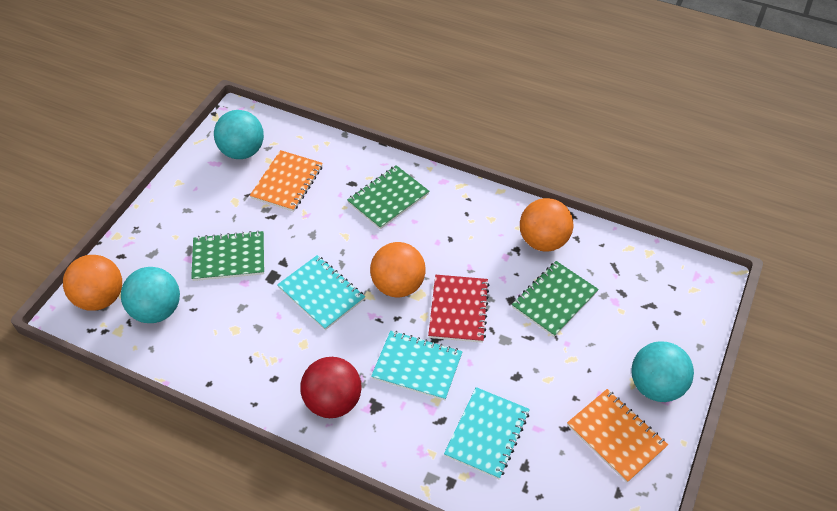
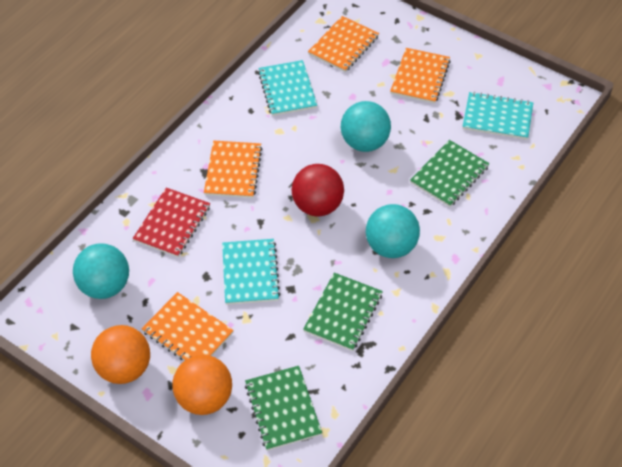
orange ball: 3 -> 2
orange notebook: 2 -> 4

